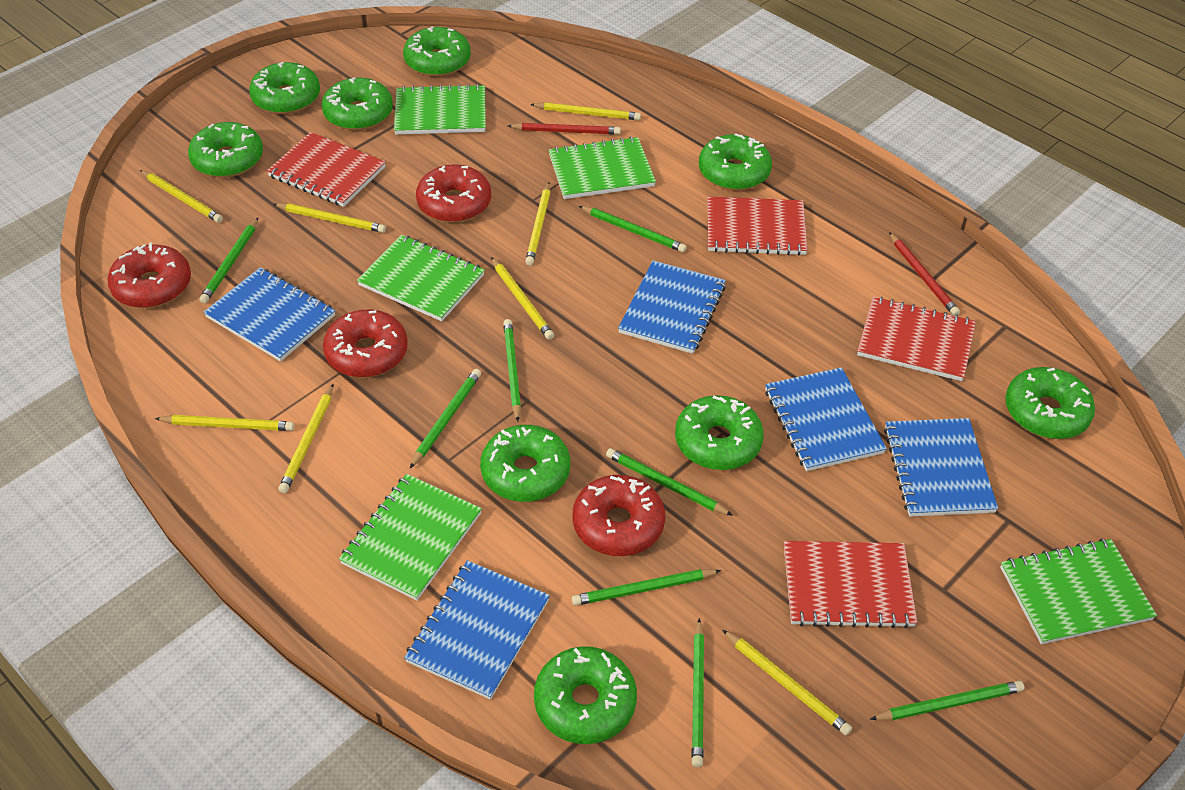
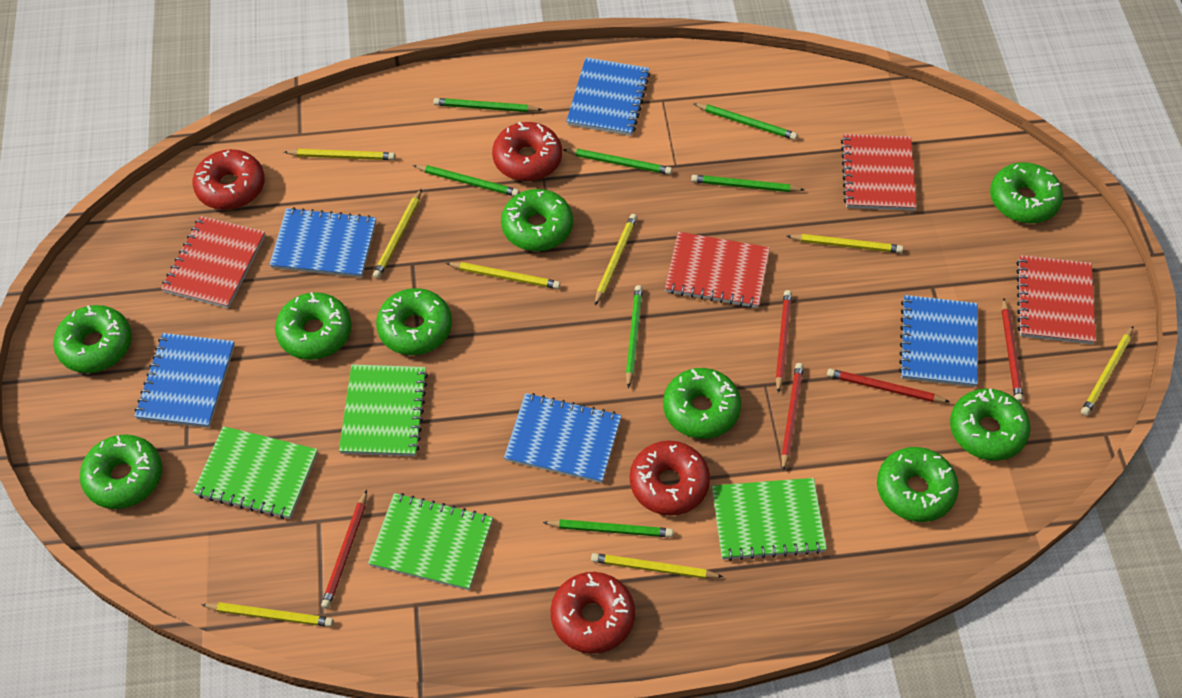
green notebook: 5 -> 4
green pencil: 8 -> 7
red pencil: 2 -> 5

